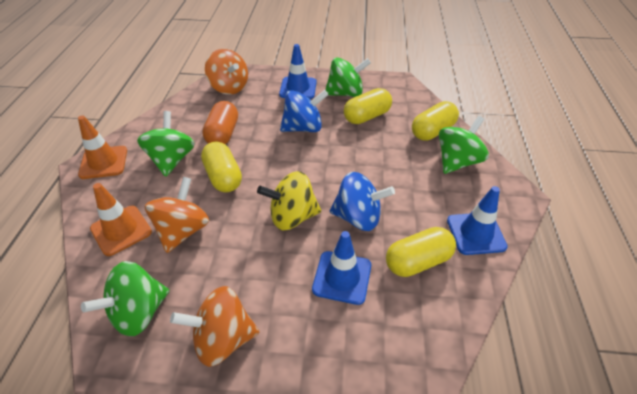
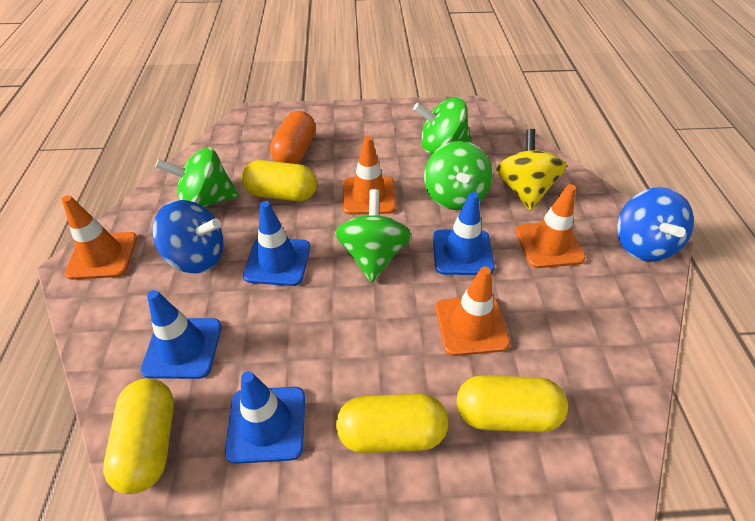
blue traffic cone: 3 -> 4
orange spinning top: 3 -> 0
orange traffic cone: 2 -> 4

